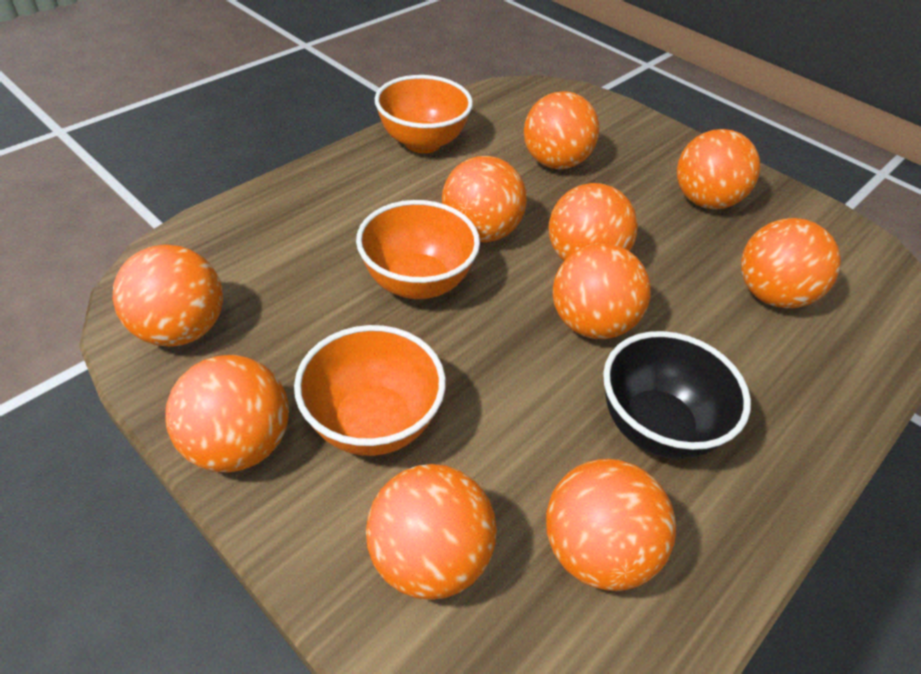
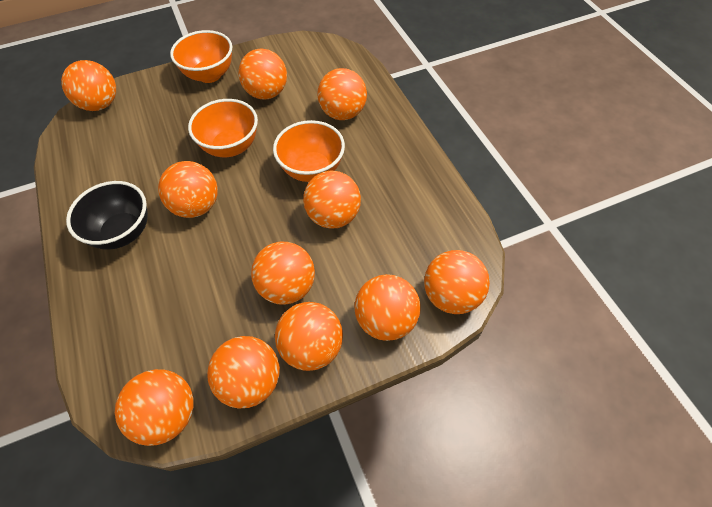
orange ball: 10 -> 11

